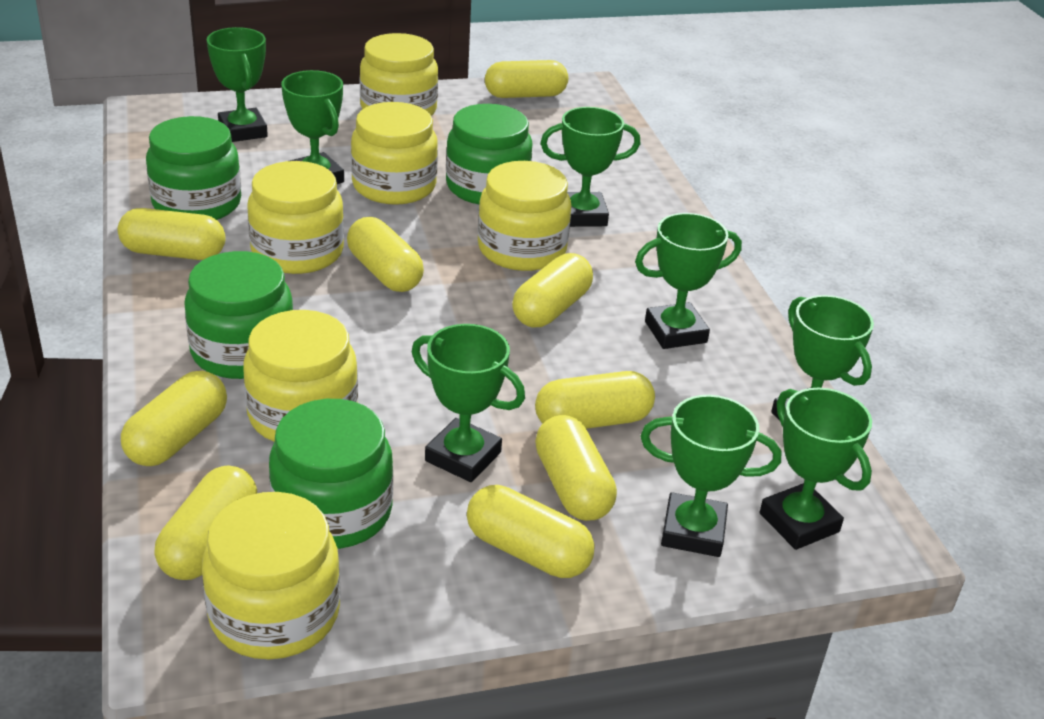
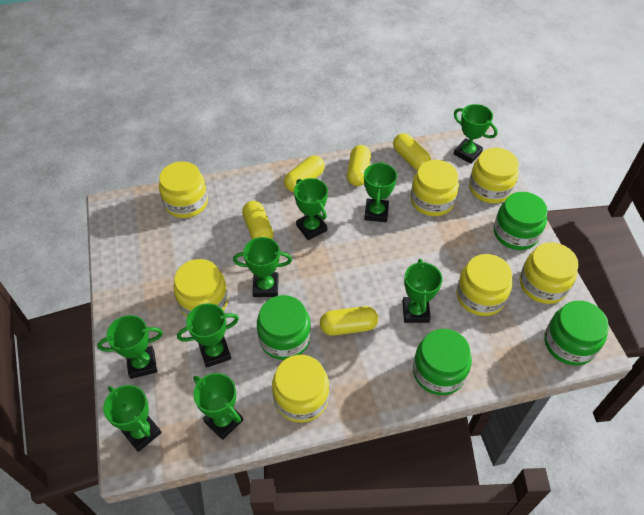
green trophy: 8 -> 9
yellow capsule: 9 -> 5
yellow jar: 6 -> 7

